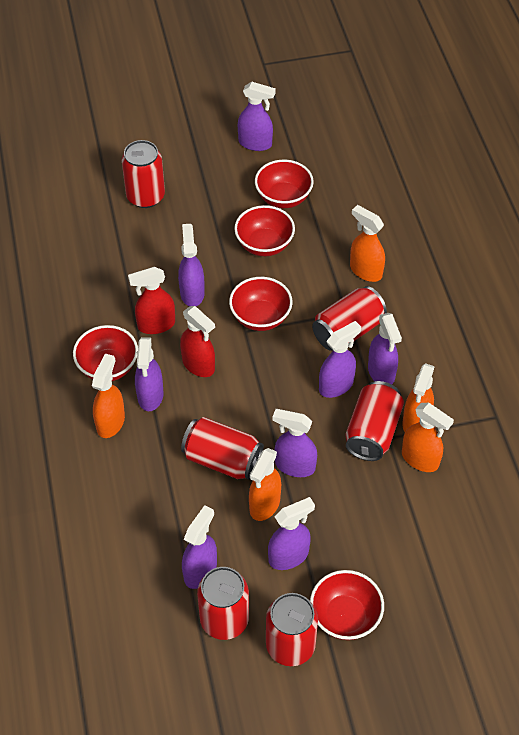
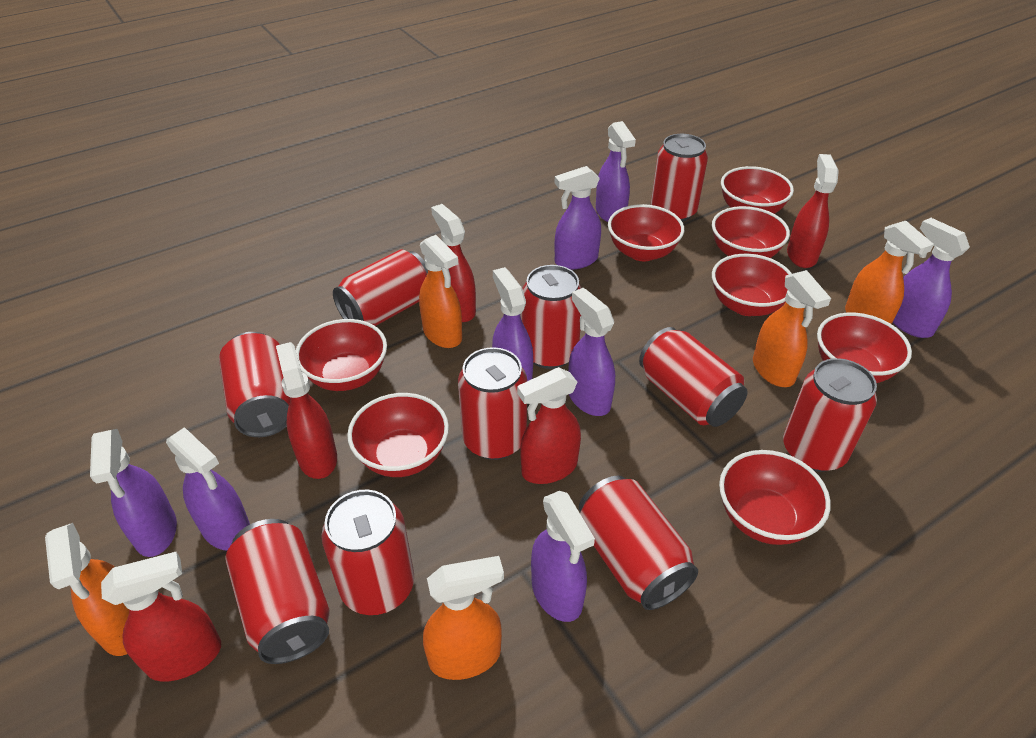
red bowl: 5 -> 8
red can: 6 -> 10
red spray bottle: 2 -> 5

